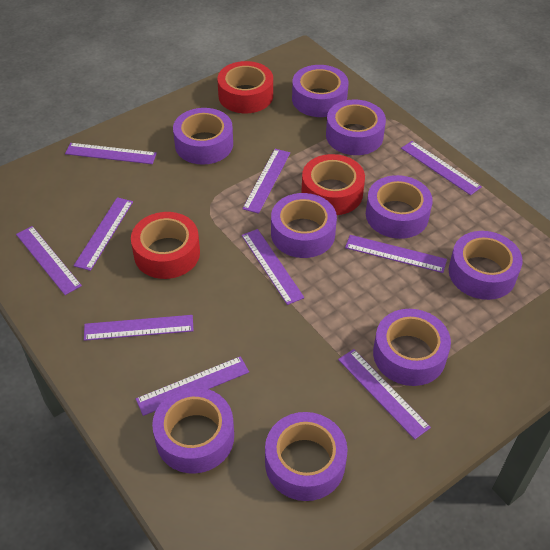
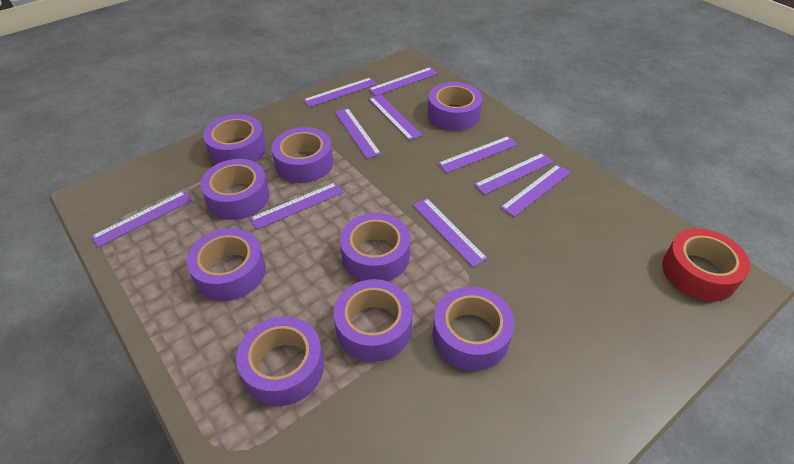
red tape: 3 -> 1

